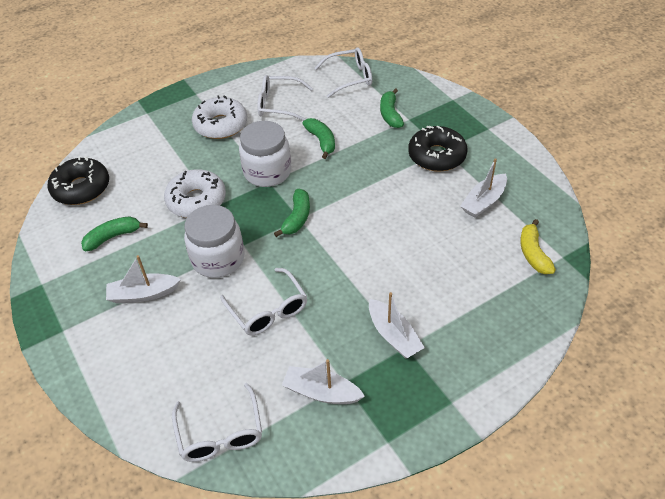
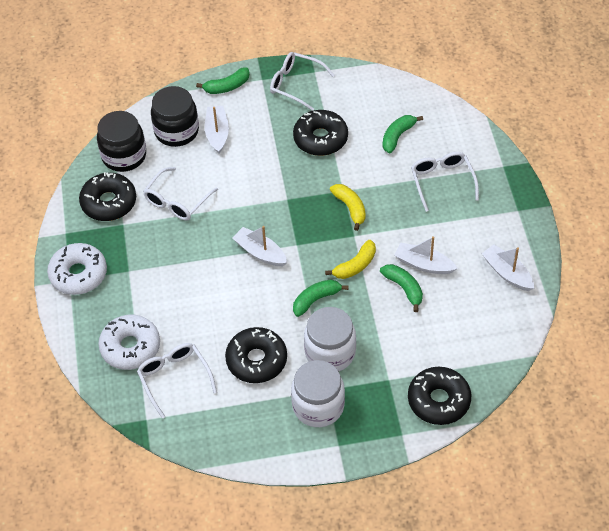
black donut: 2 -> 4
black jar: 0 -> 2
yellow banana: 1 -> 2

